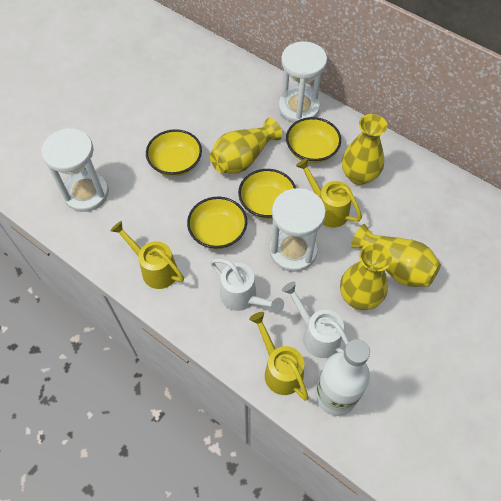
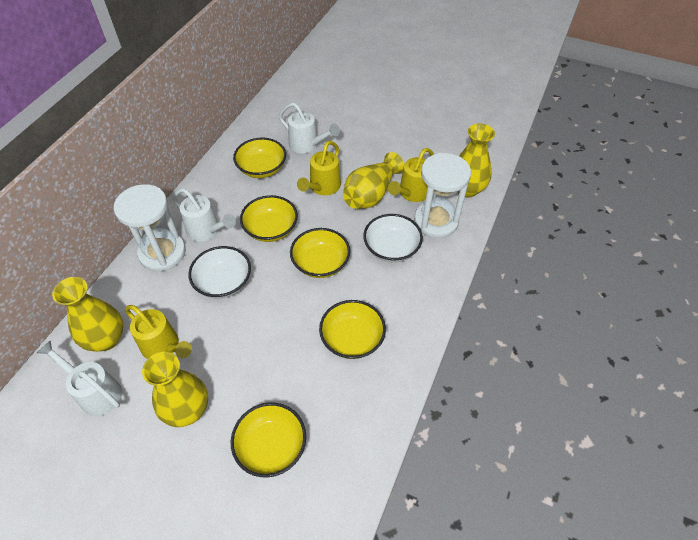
white bottle: 1 -> 0
white bowl: 0 -> 2
white hourglass: 3 -> 2
white watering can: 2 -> 3
yellow bowl: 4 -> 5

